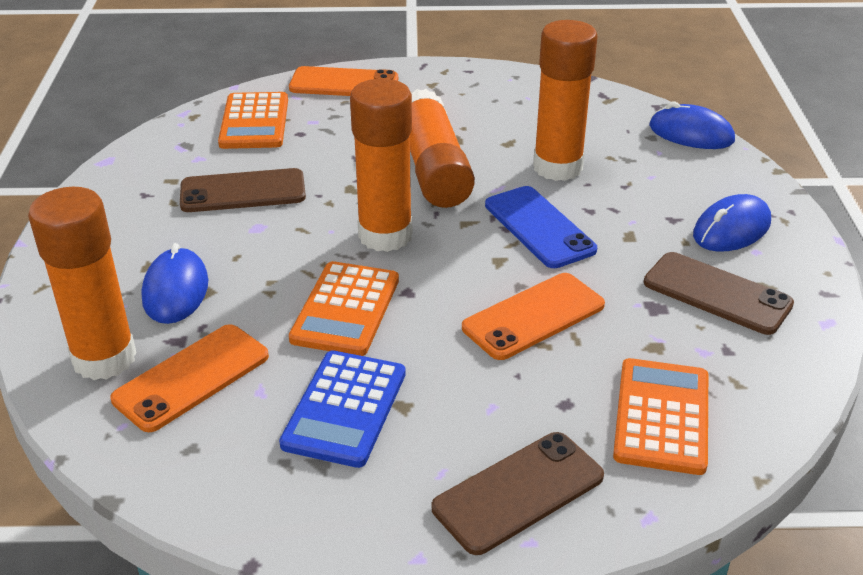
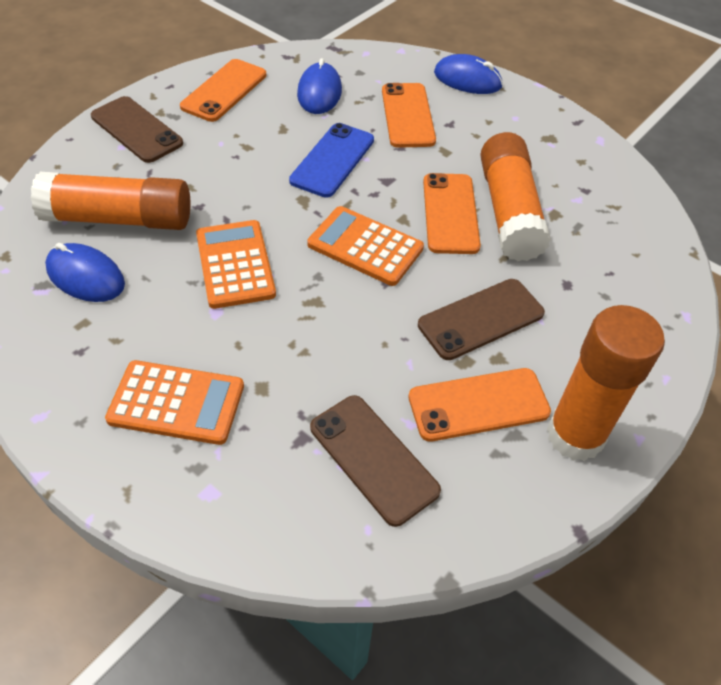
blue calculator: 1 -> 0
orange glue stick: 4 -> 3
orange phone: 3 -> 4

